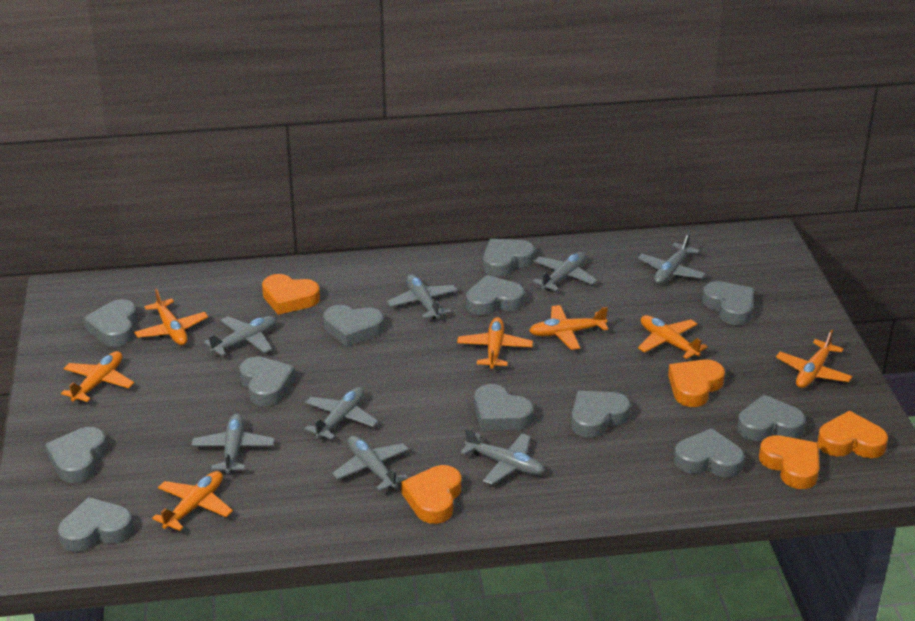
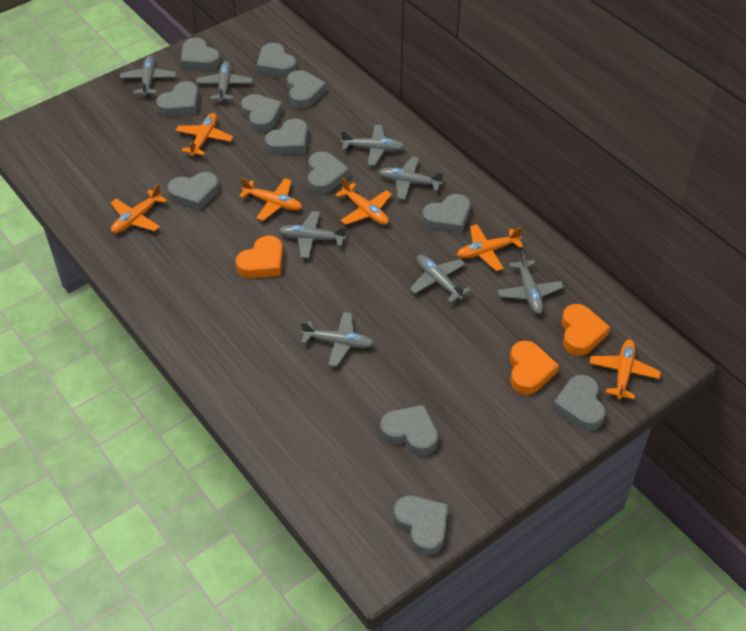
orange heart: 5 -> 3
orange plane: 7 -> 6

